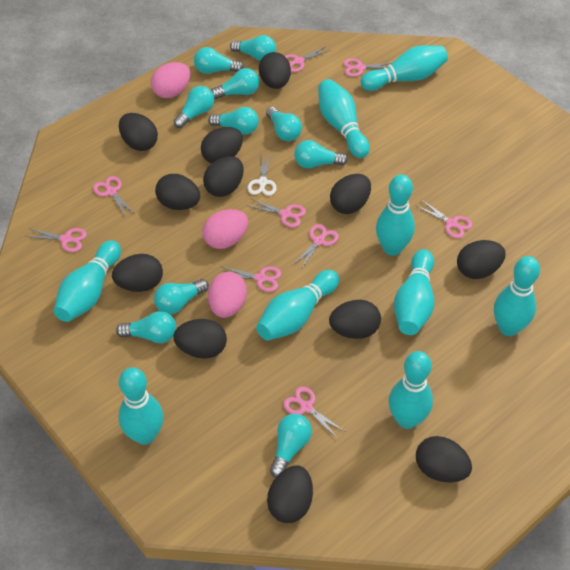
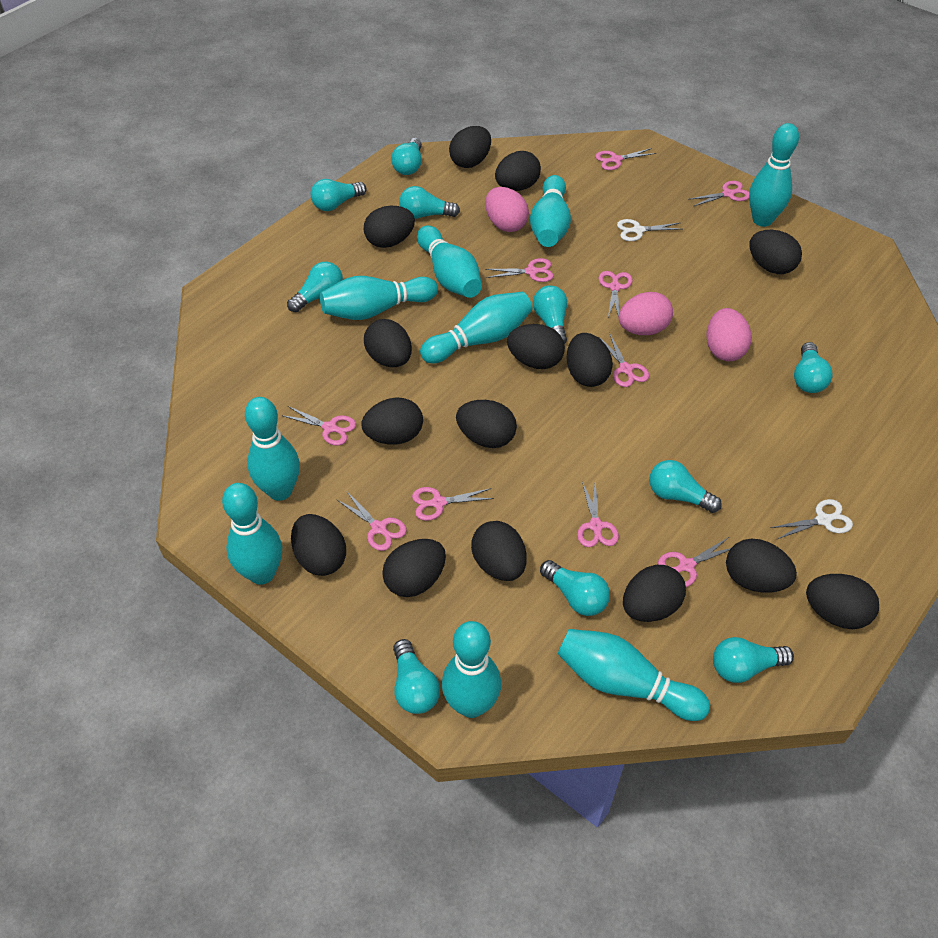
black egg: 12 -> 15
pink scissors: 9 -> 10
white scissors: 1 -> 2

